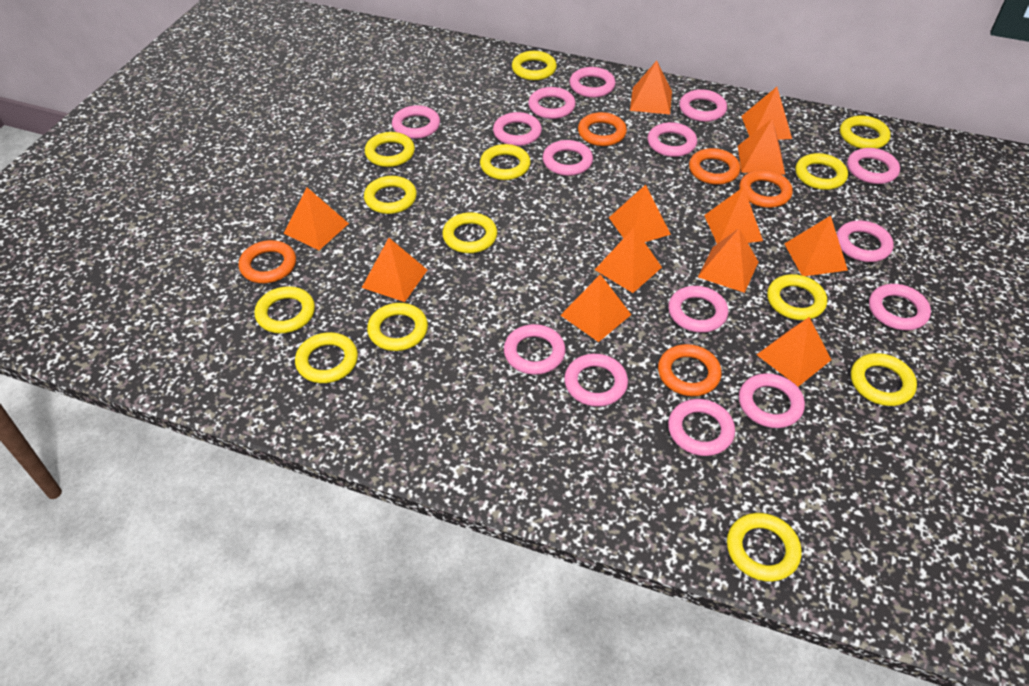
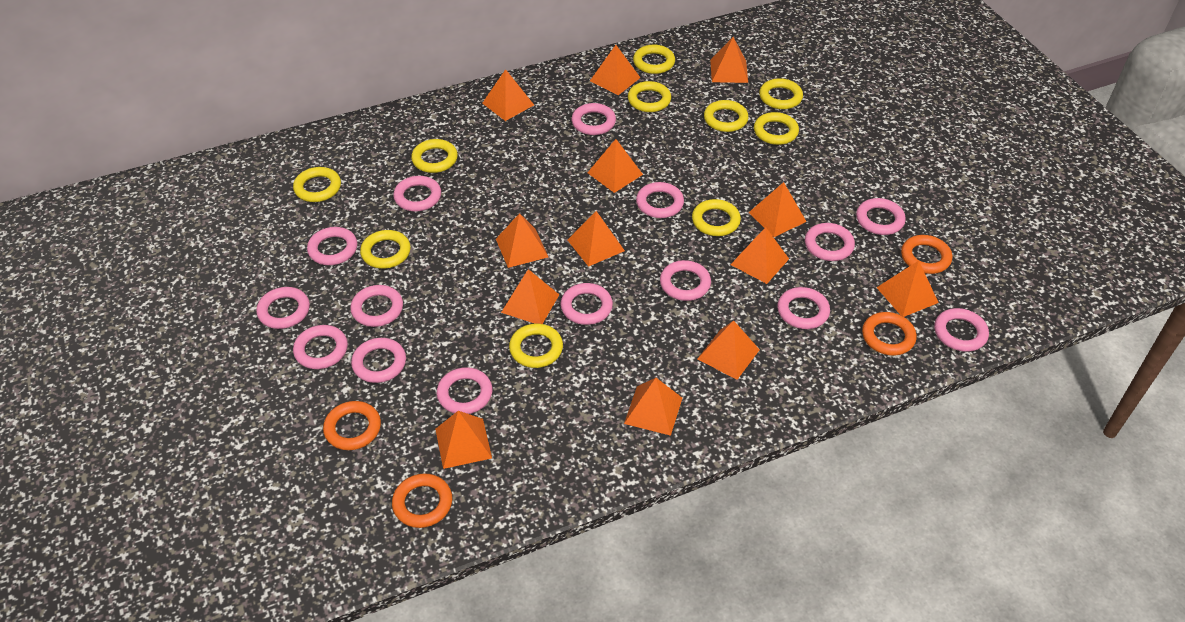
orange pyramid: 12 -> 13
orange ring: 5 -> 4
yellow ring: 13 -> 10

